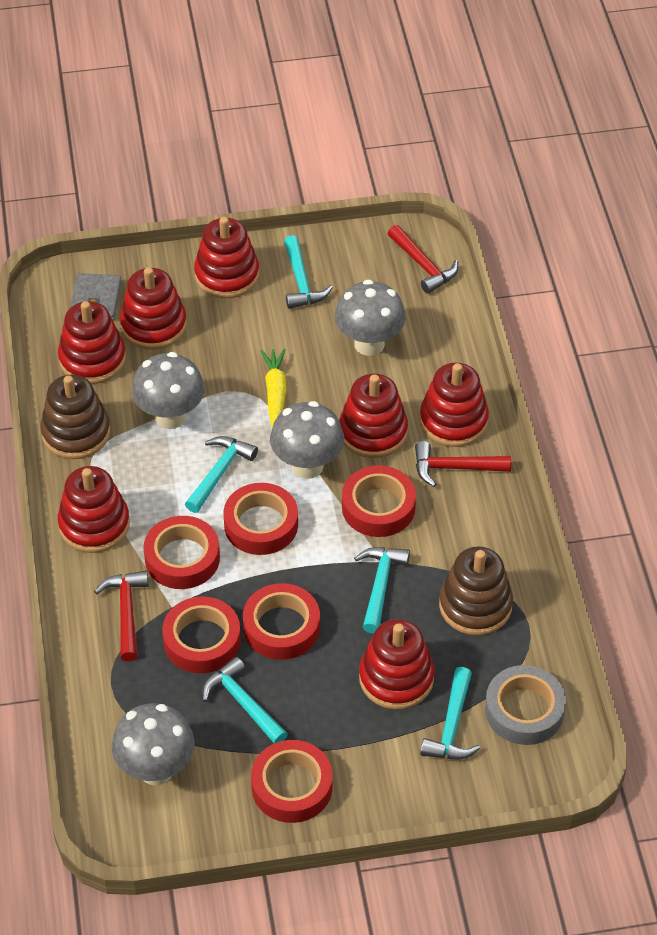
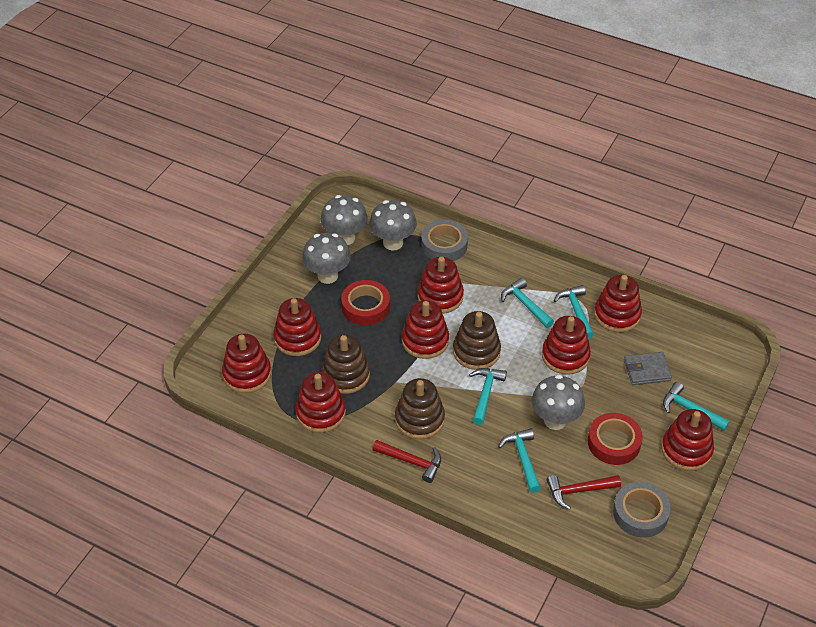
brown stacking toy: 2 -> 3
grey tape: 1 -> 2
red hammer: 3 -> 2
red stacking toy: 7 -> 8
red tape: 6 -> 2
yellow carrot: 1 -> 0

